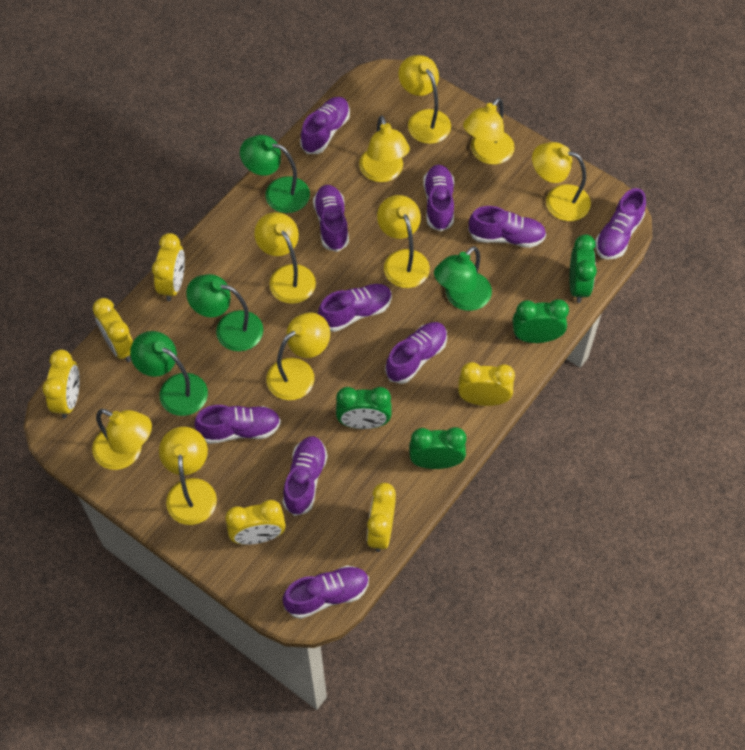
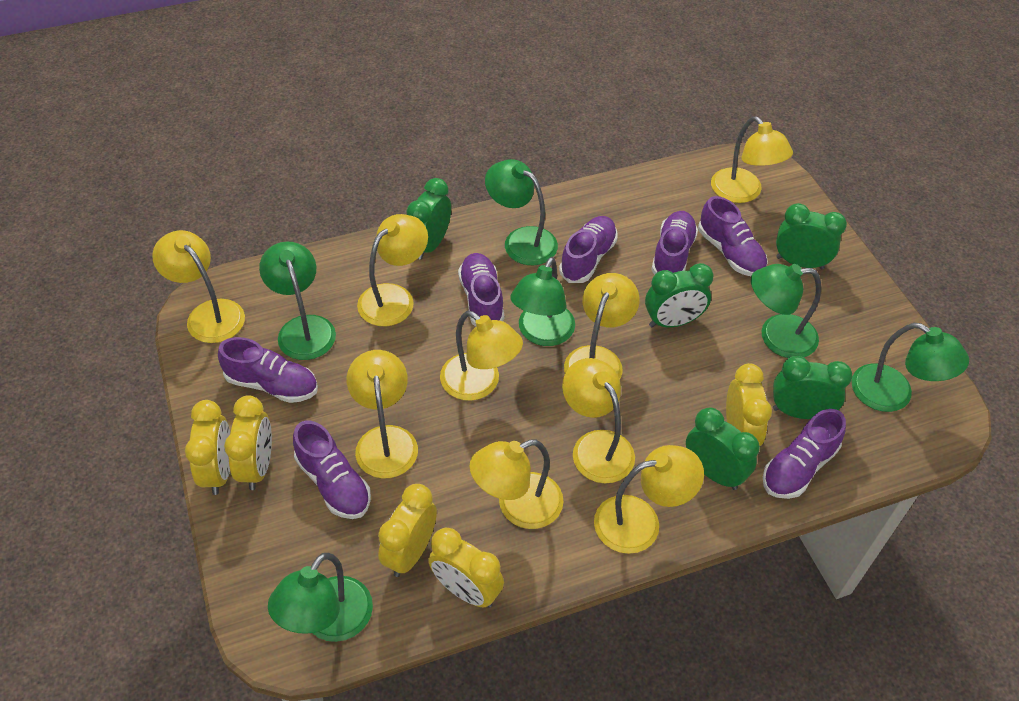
green clock: 4 -> 5
green lamp: 4 -> 6
purple shoe: 10 -> 7
yellow clock: 6 -> 5

